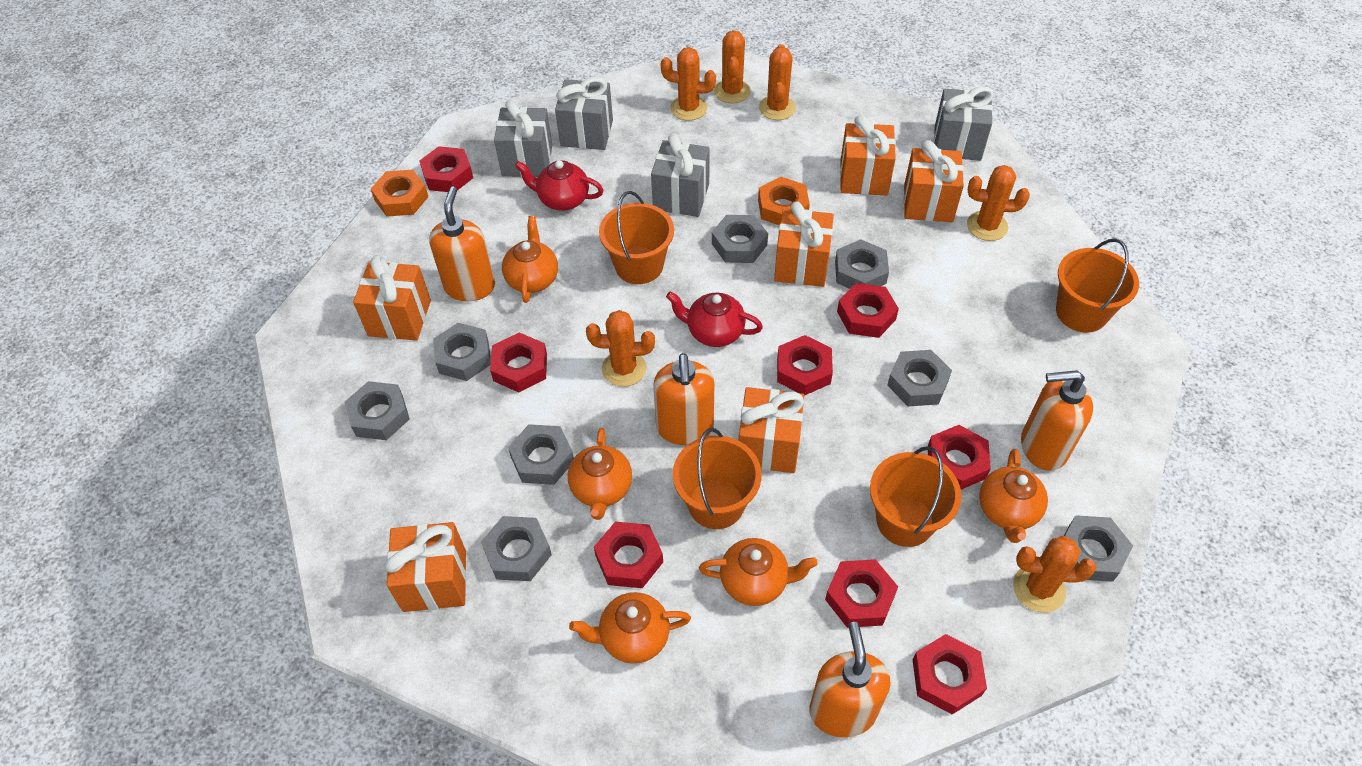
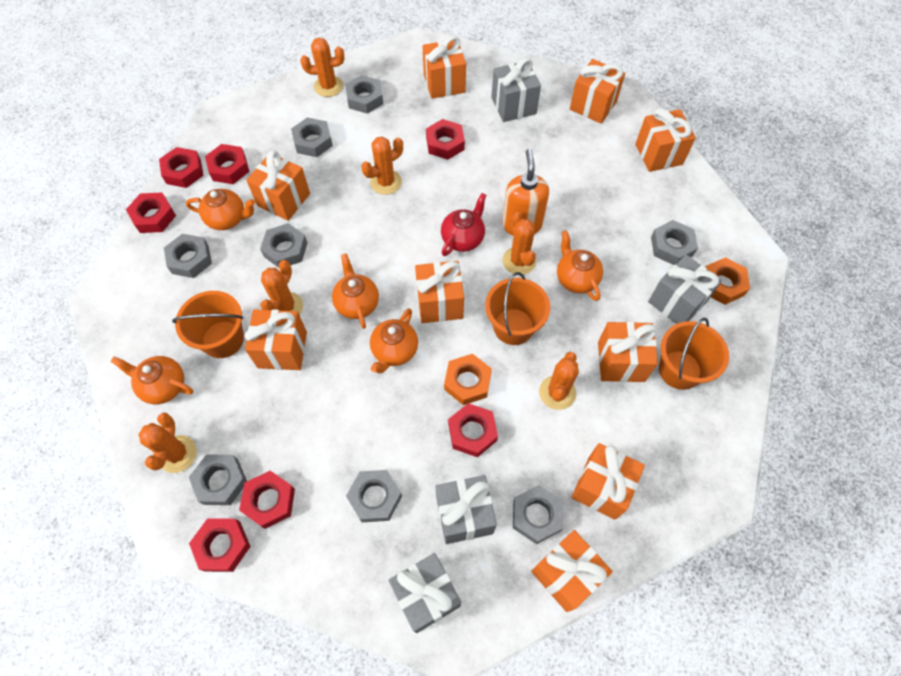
orange bucket: 4 -> 3
orange gift: 6 -> 9
orange soap dispenser: 4 -> 1
red nut: 8 -> 7
red teapot: 2 -> 1

